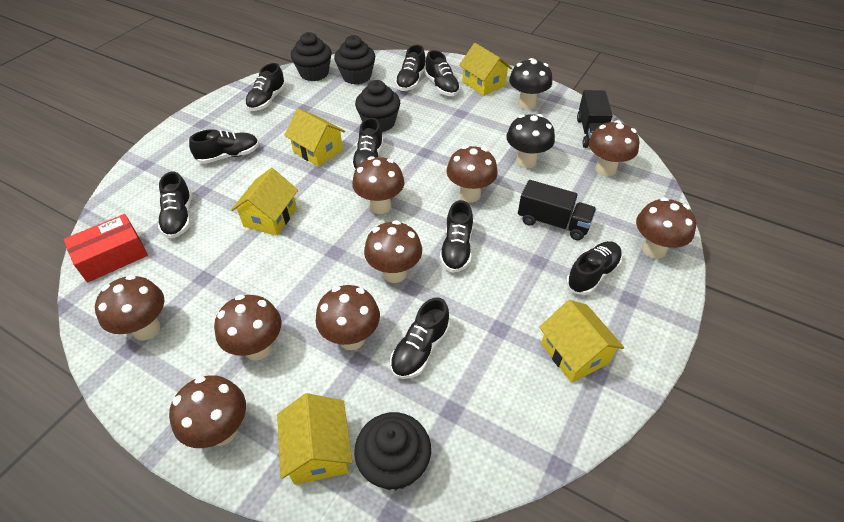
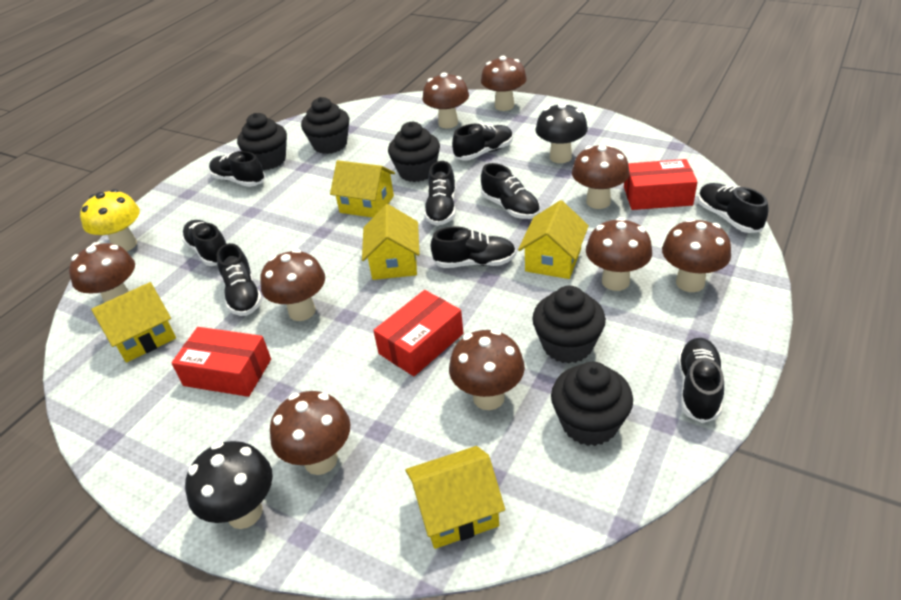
black cupcake: 4 -> 5
black truck: 2 -> 0
red box: 1 -> 3
yellow mushroom: 0 -> 1

